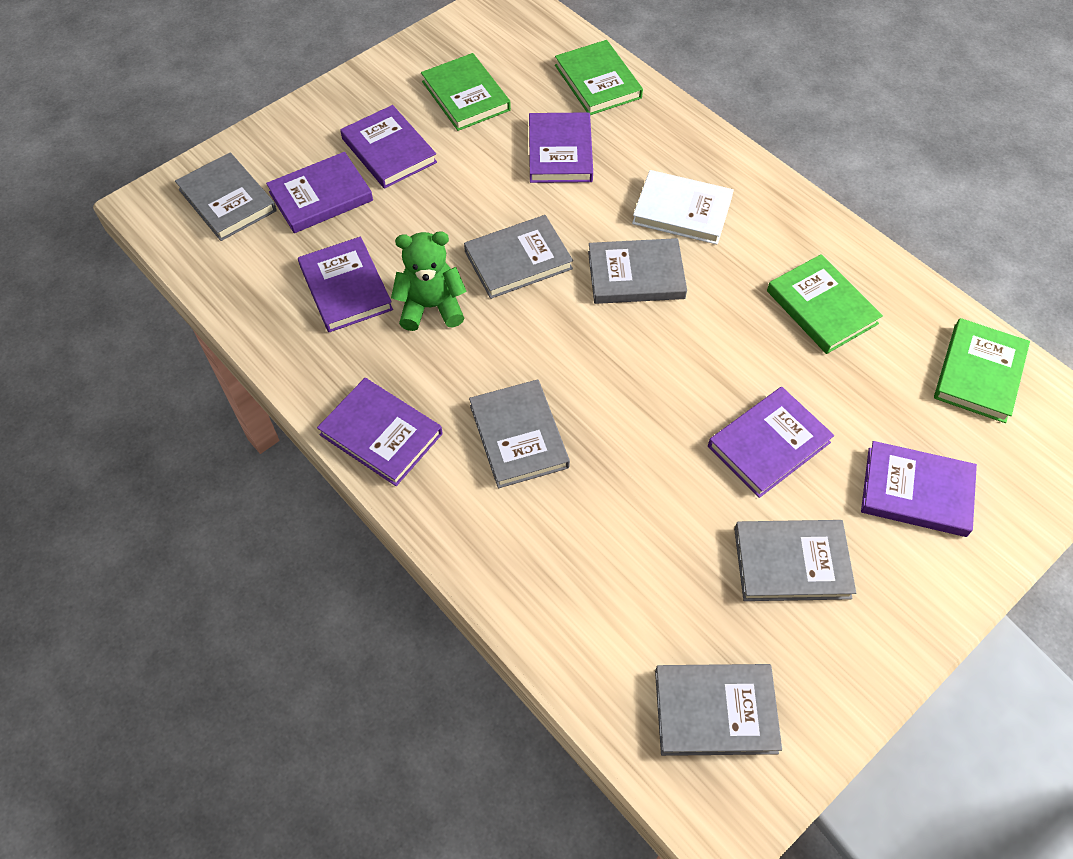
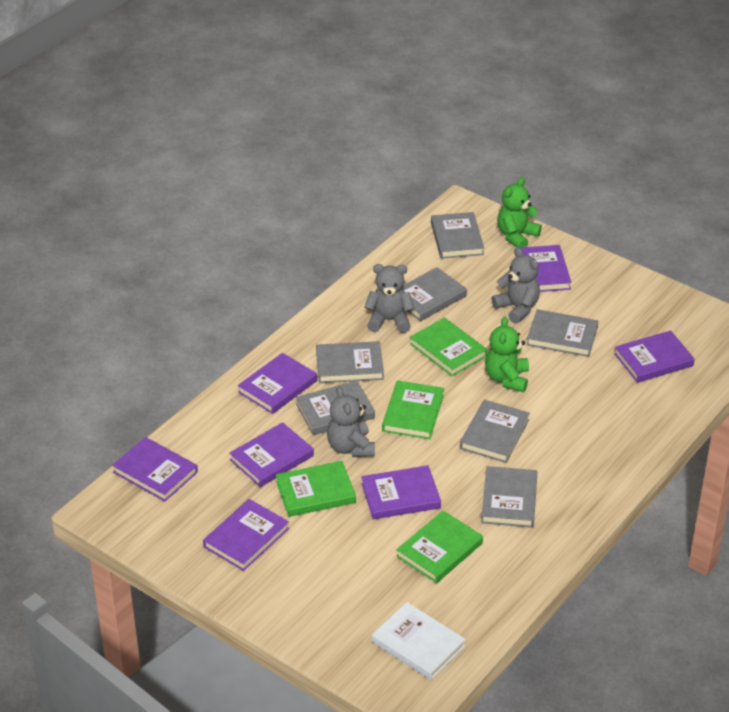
green teddy bear: 1 -> 2
grey book: 6 -> 7
grey teddy bear: 0 -> 3

